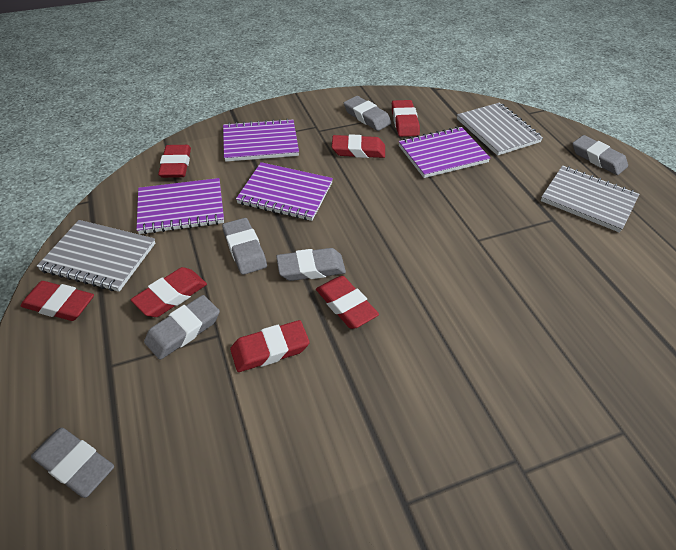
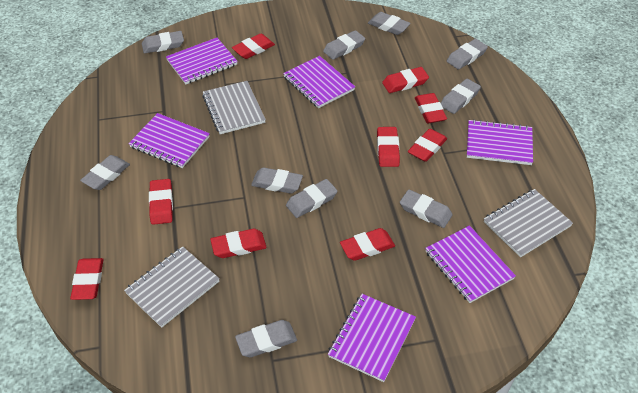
grey eraser: 6 -> 10
purple notebook: 4 -> 6
red eraser: 7 -> 9

